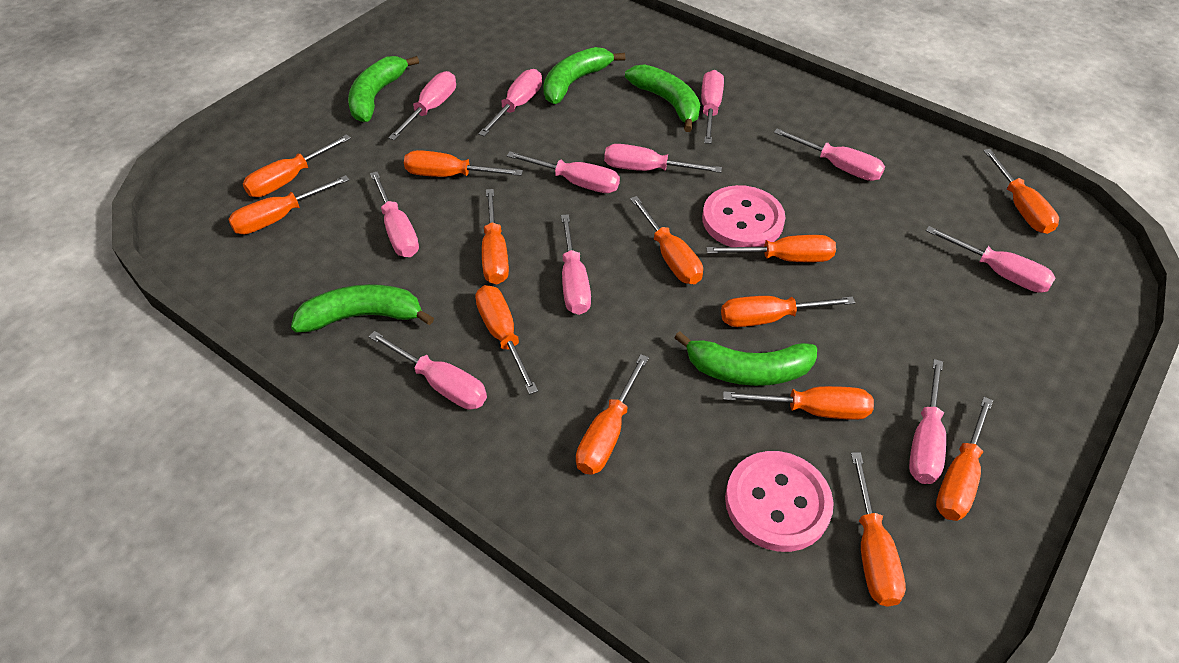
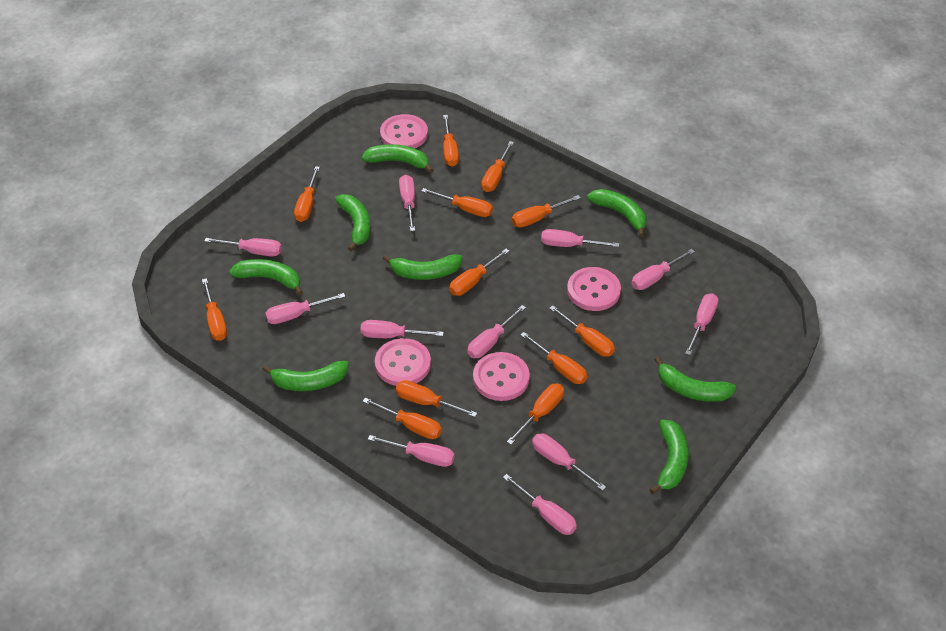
green banana: 5 -> 8
orange screwdriver: 13 -> 12
pink button: 2 -> 4

